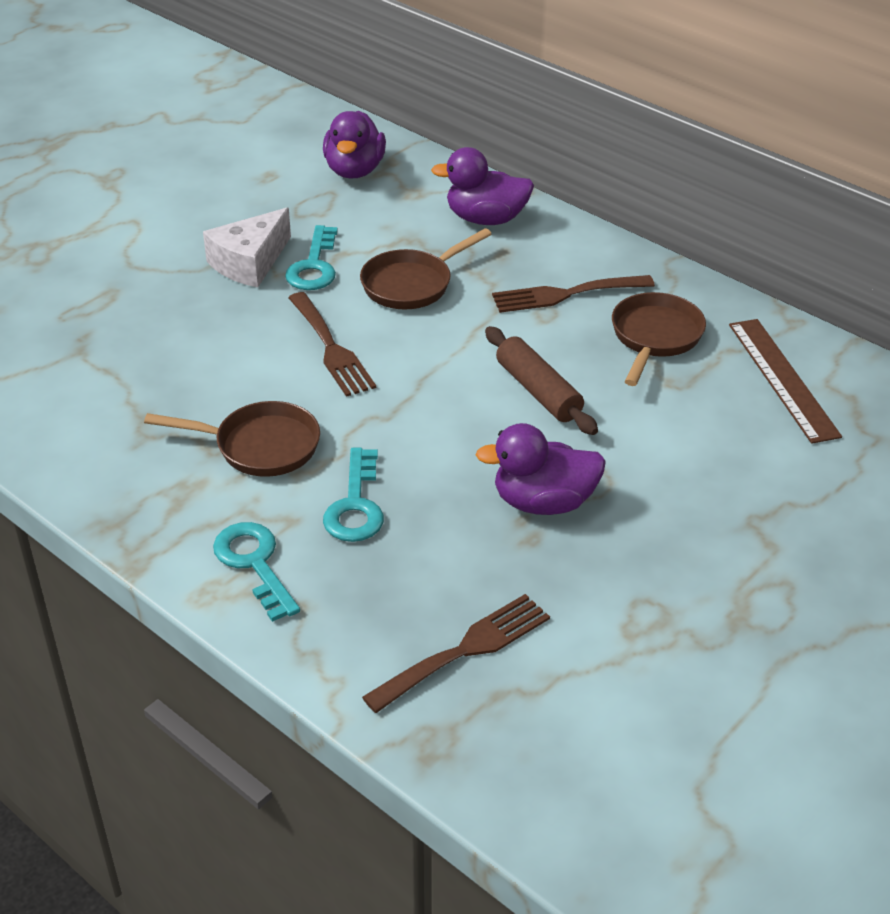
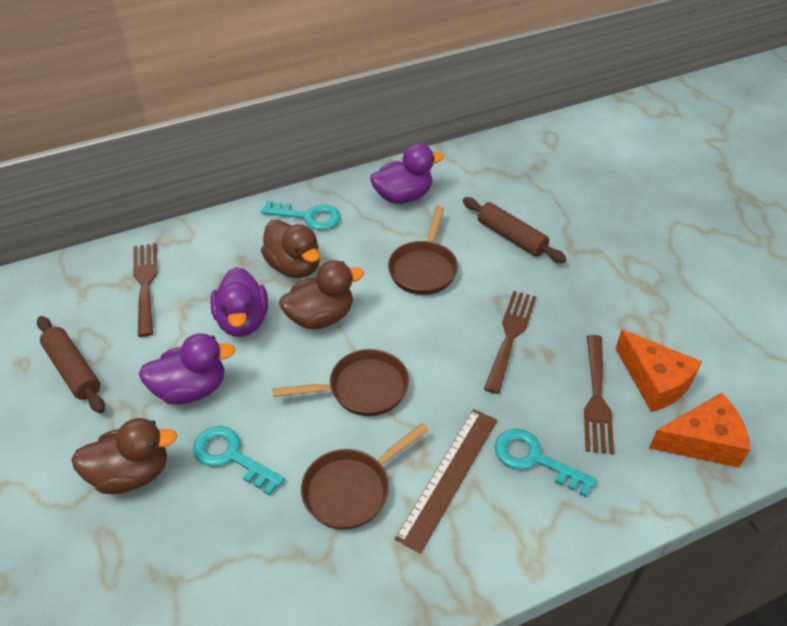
brown duck: 0 -> 3
brown rolling pin: 1 -> 2
orange cheese: 0 -> 2
white cheese: 1 -> 0

